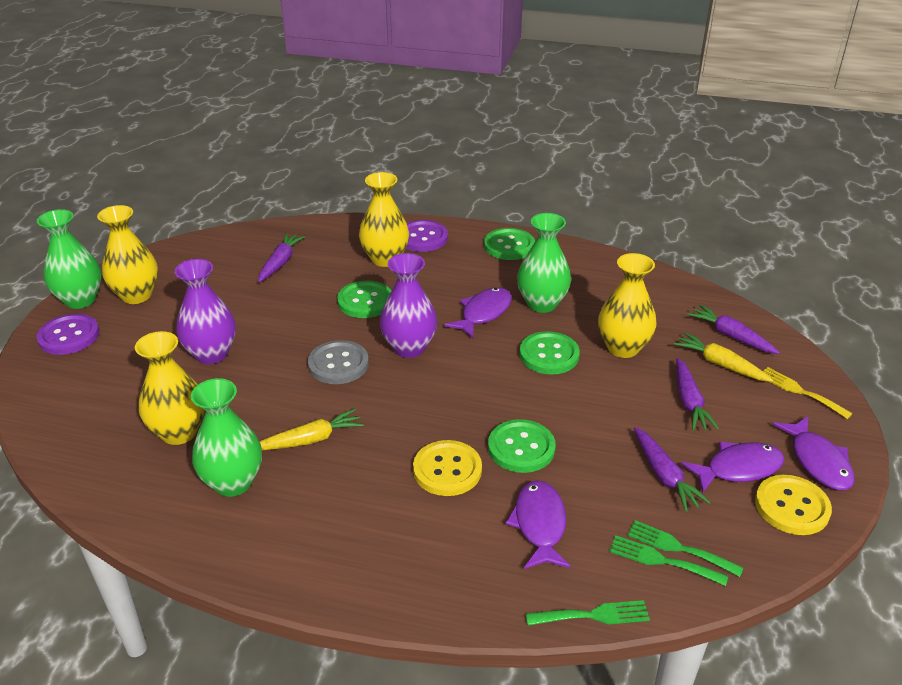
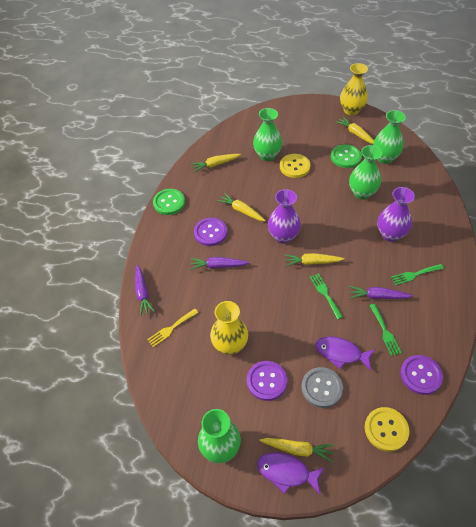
green button: 4 -> 2
green vase: 3 -> 4
purple button: 2 -> 3
purple carrot: 4 -> 3
purple fish: 4 -> 2
yellow carrot: 2 -> 5
yellow vase: 4 -> 2

